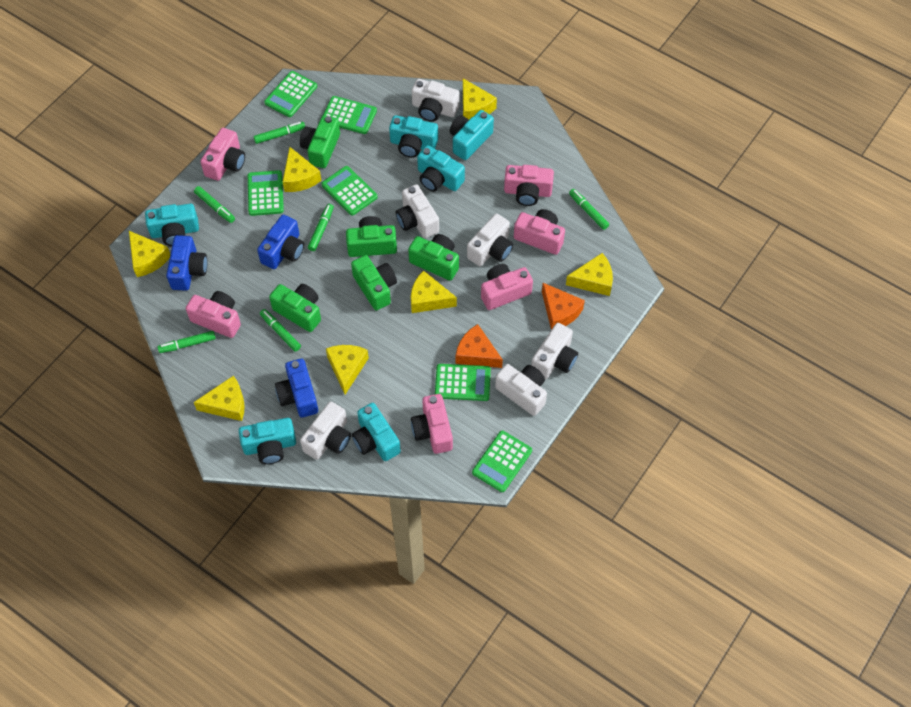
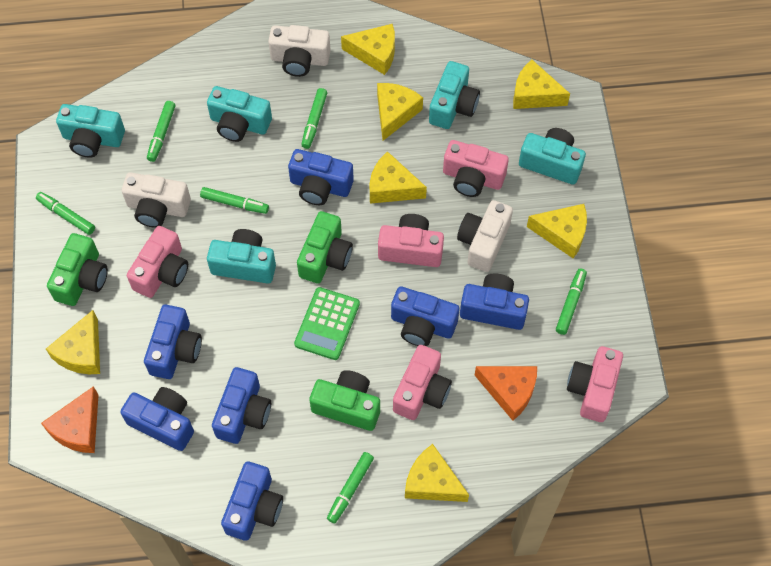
blue camera: 3 -> 7
green calculator: 6 -> 1
green camera: 5 -> 3
pink camera: 6 -> 5
turquoise camera: 6 -> 5
white camera: 6 -> 3

